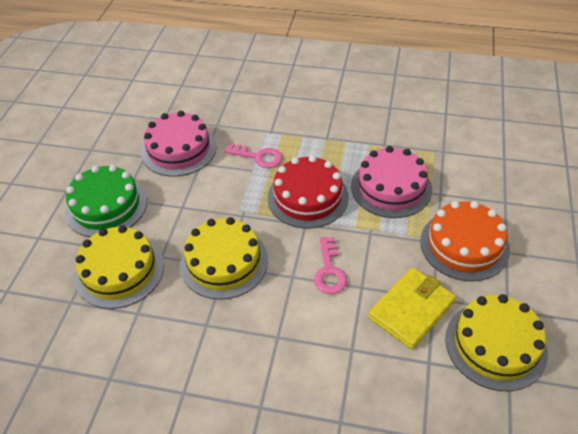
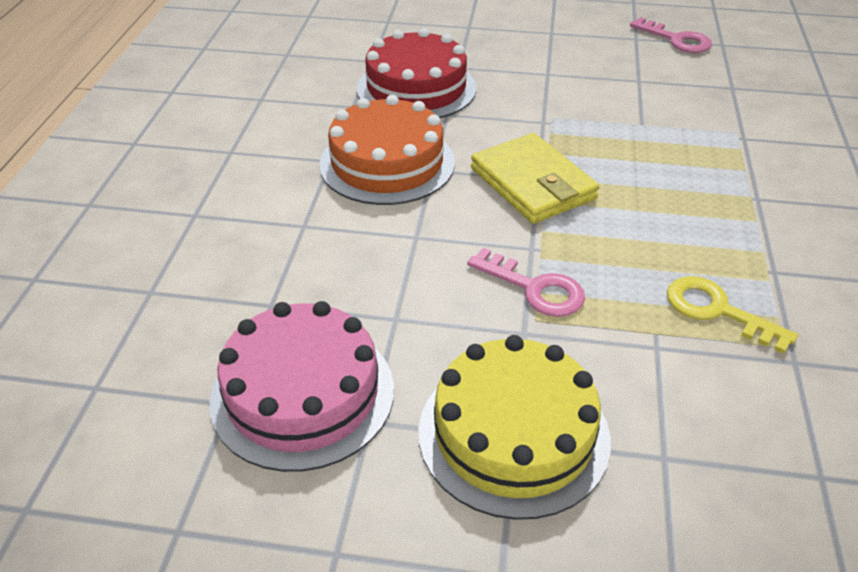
green cake: 1 -> 0
pink cake: 2 -> 1
yellow cake: 3 -> 1
yellow key: 0 -> 1

